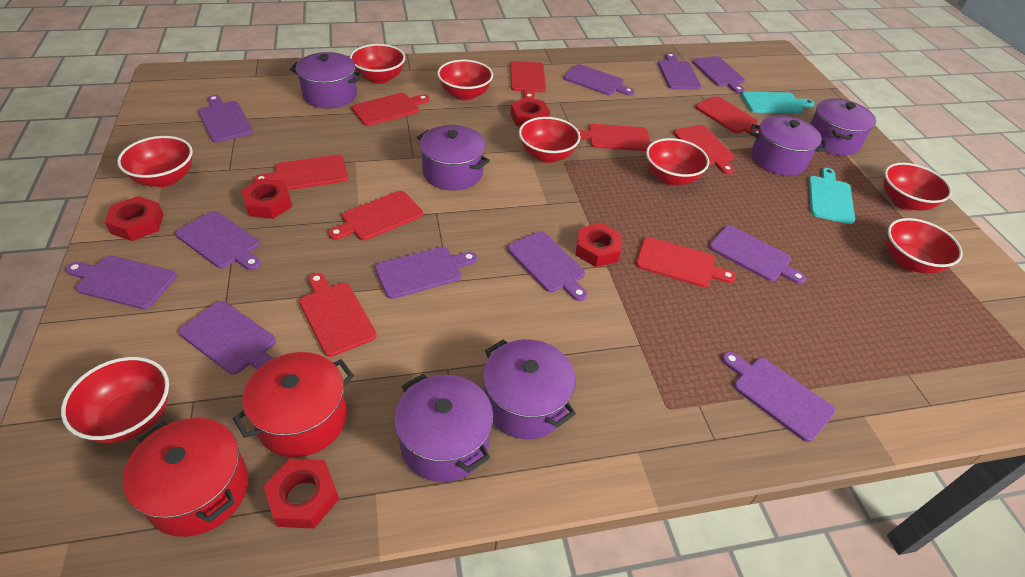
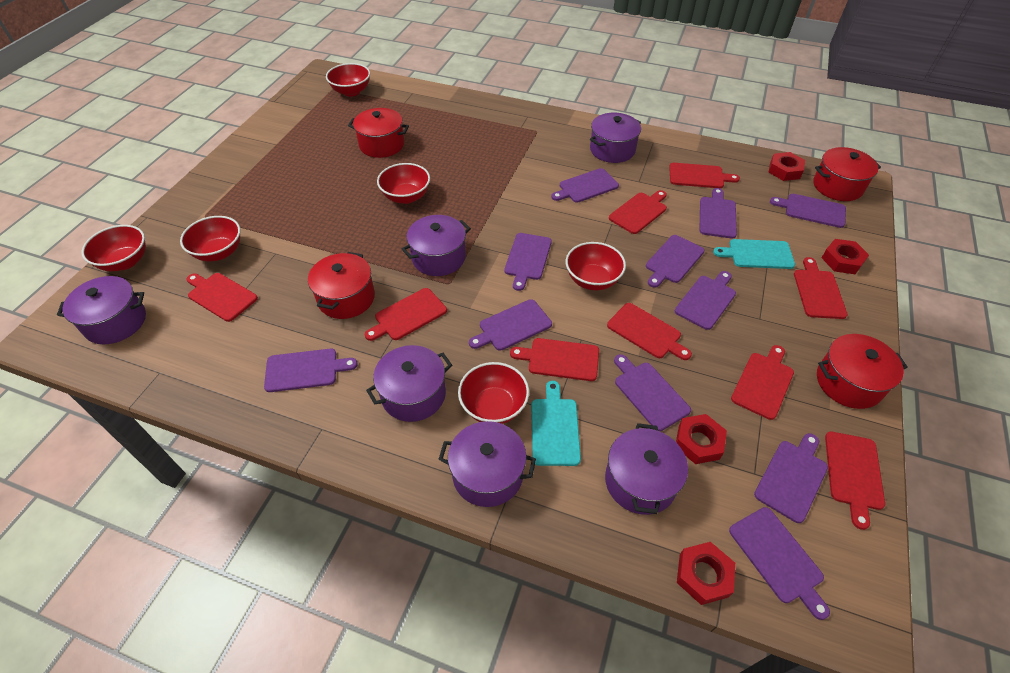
red bowl: 8 -> 6
red nut: 5 -> 4
red pot: 2 -> 4

